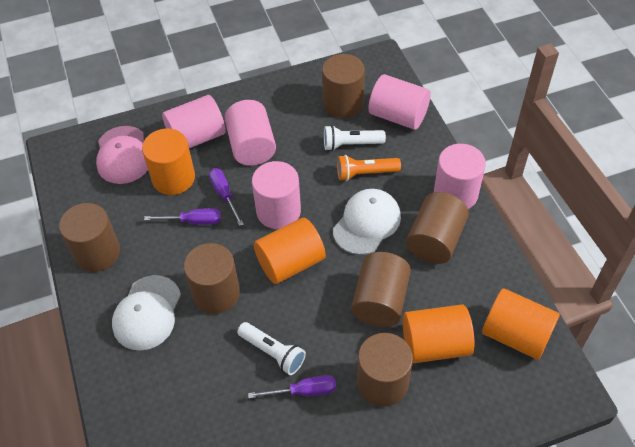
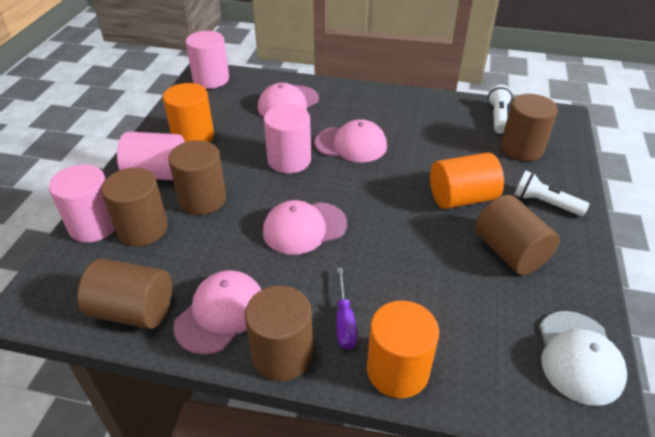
orange cylinder: 4 -> 3
orange flashlight: 1 -> 0
pink cap: 1 -> 4
pink cylinder: 5 -> 4
purple screwdriver: 3 -> 1
white cap: 2 -> 1

